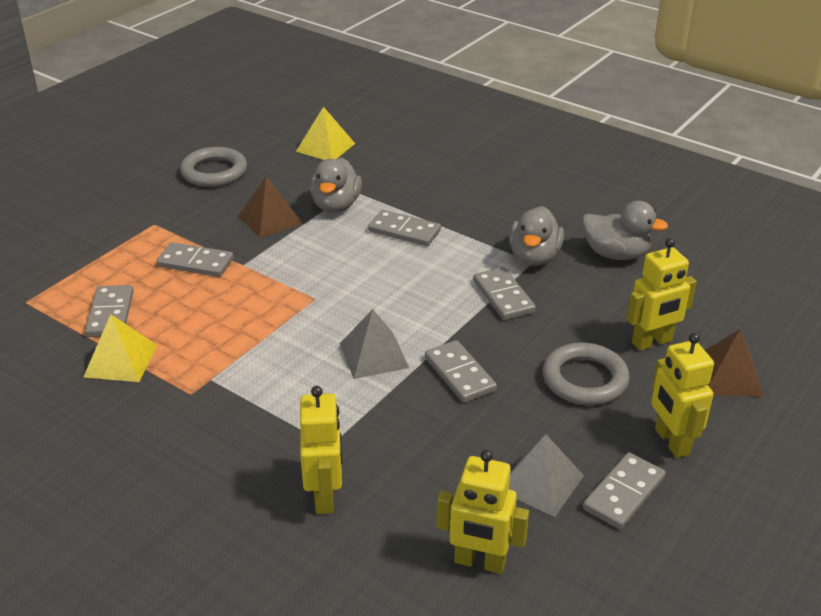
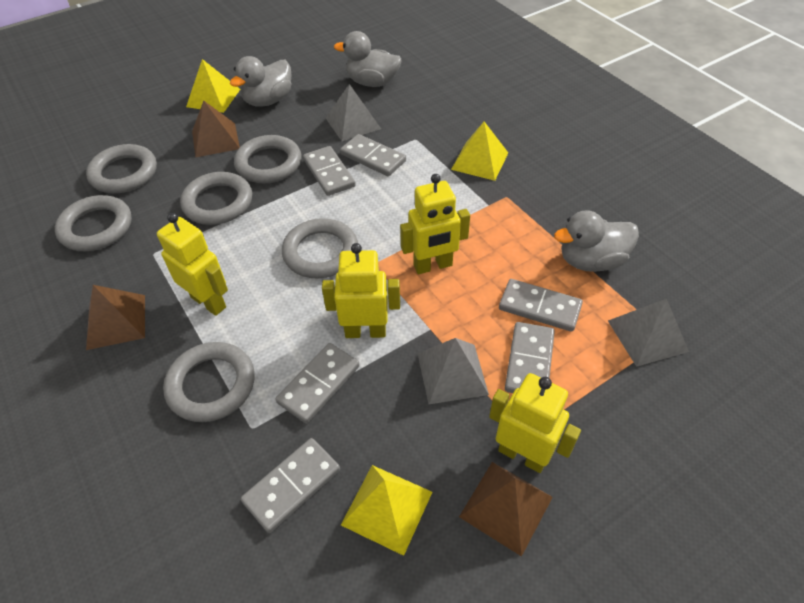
brown pyramid: 2 -> 3
grey pyramid: 2 -> 3
grey ring: 2 -> 6
yellow pyramid: 2 -> 3

